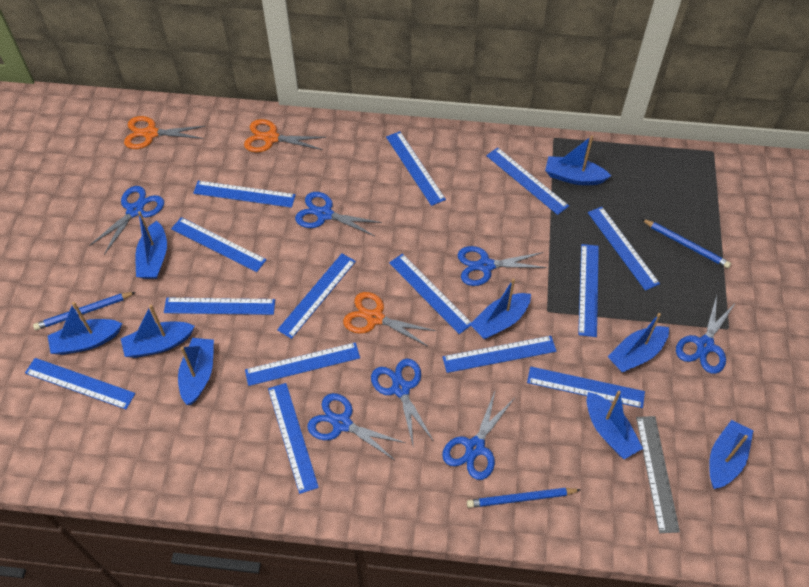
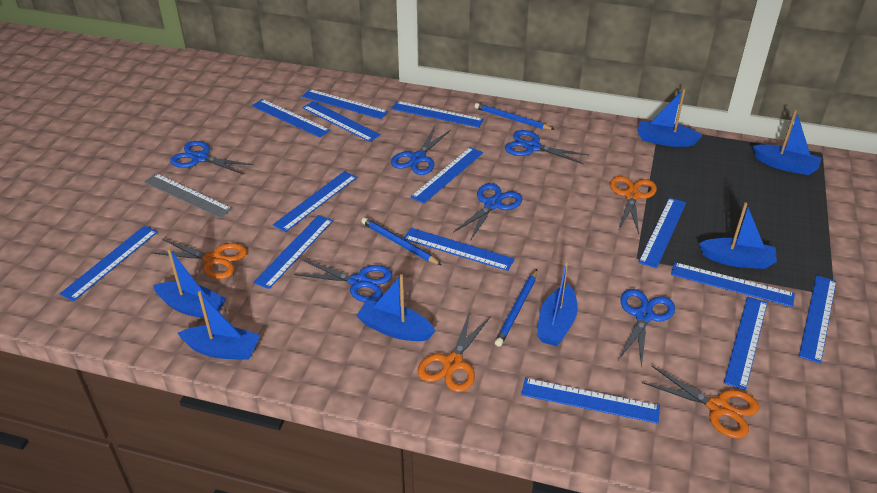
blue boat: 9 -> 7
blue scissors: 7 -> 6
orange scissors: 3 -> 4

